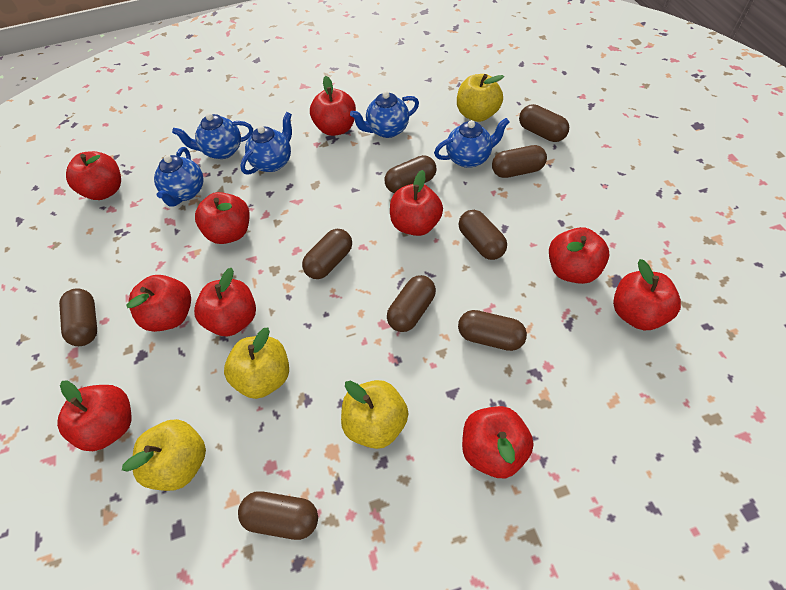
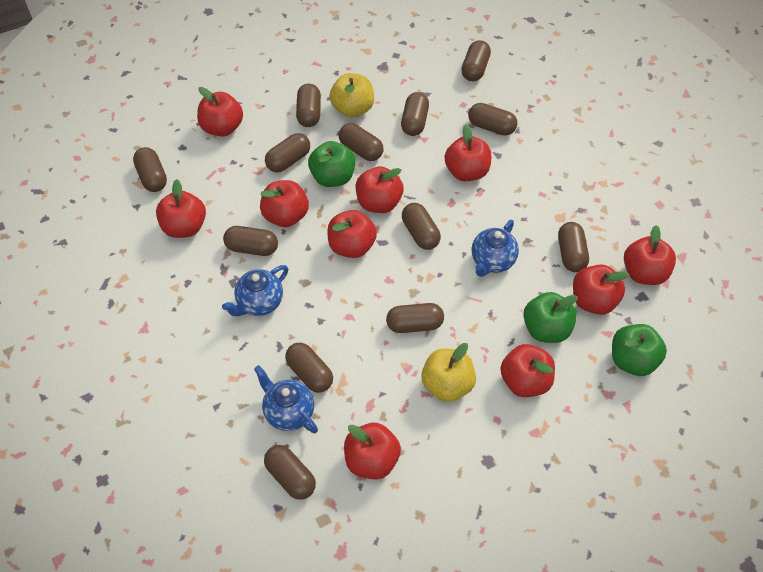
blue teapot: 5 -> 3
brown capsule: 9 -> 13
green apple: 0 -> 3
yellow apple: 4 -> 2

